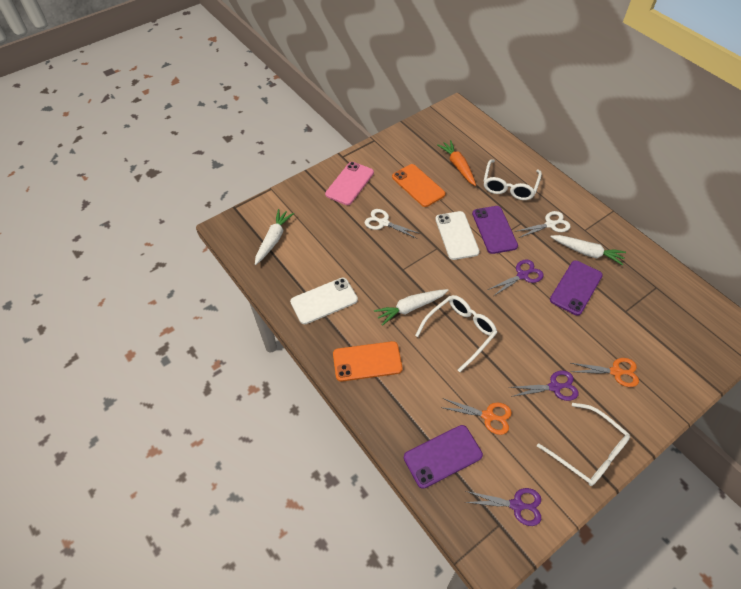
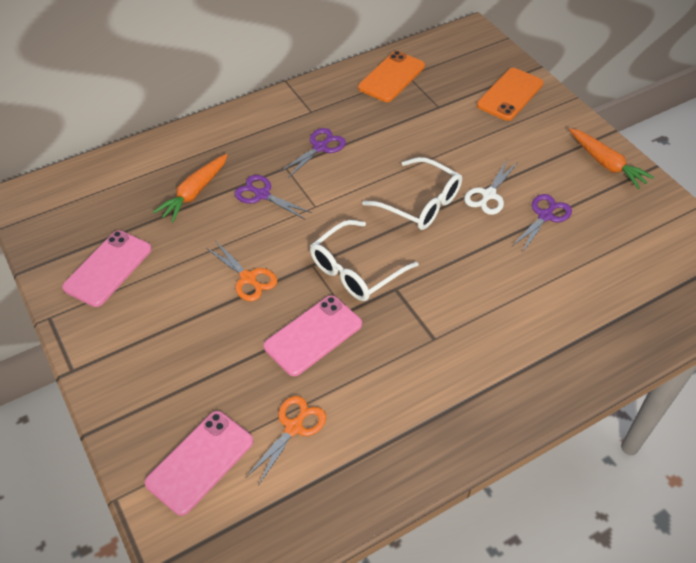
orange carrot: 1 -> 2
pink phone: 1 -> 3
purple phone: 3 -> 0
white carrot: 3 -> 0
white glasses: 3 -> 2
white phone: 2 -> 0
white scissors: 2 -> 1

